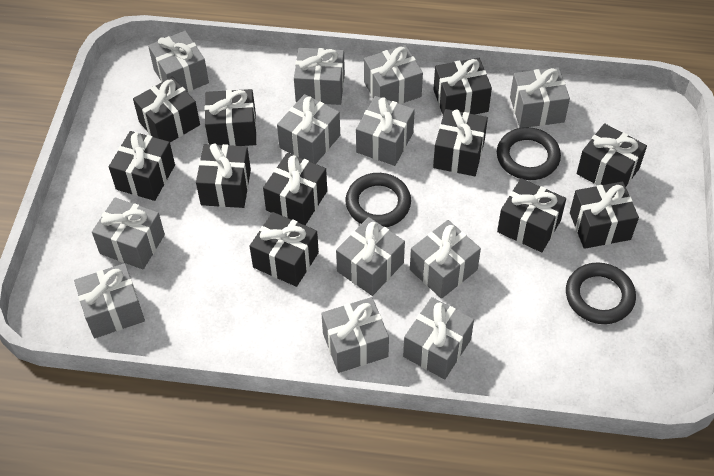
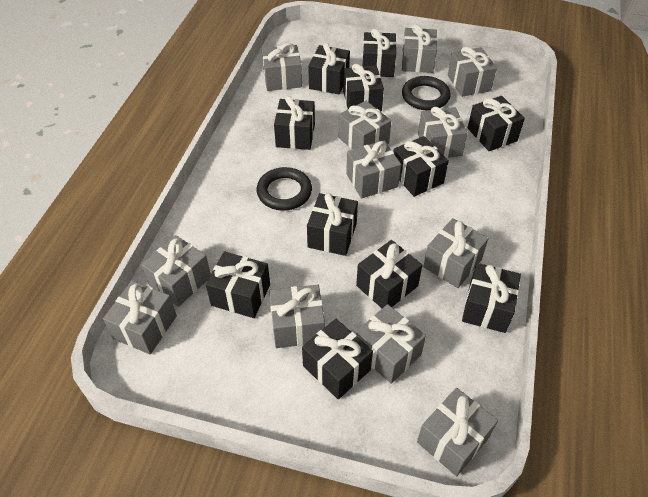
black ring: 3 -> 2

